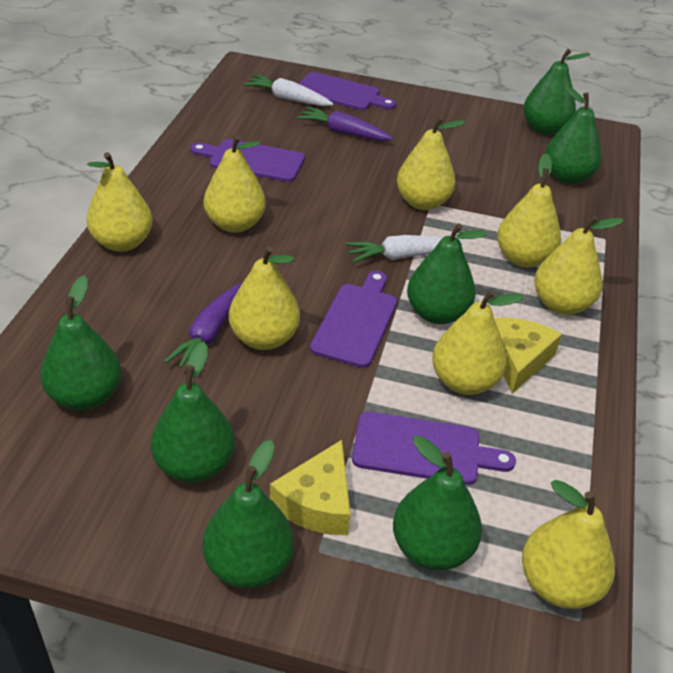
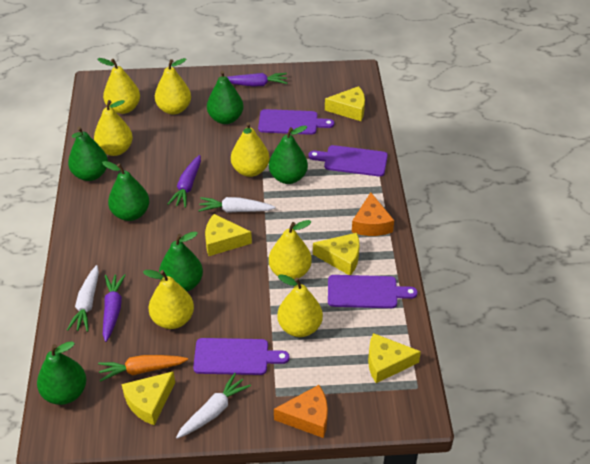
green pear: 7 -> 6
orange carrot: 0 -> 1
orange cheese: 0 -> 2
purple carrot: 2 -> 3
white carrot: 2 -> 3
yellow cheese: 2 -> 5
yellow pear: 8 -> 7

